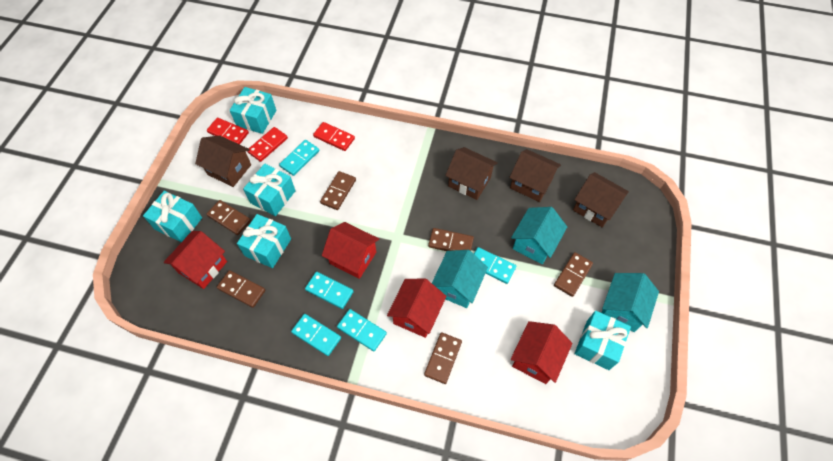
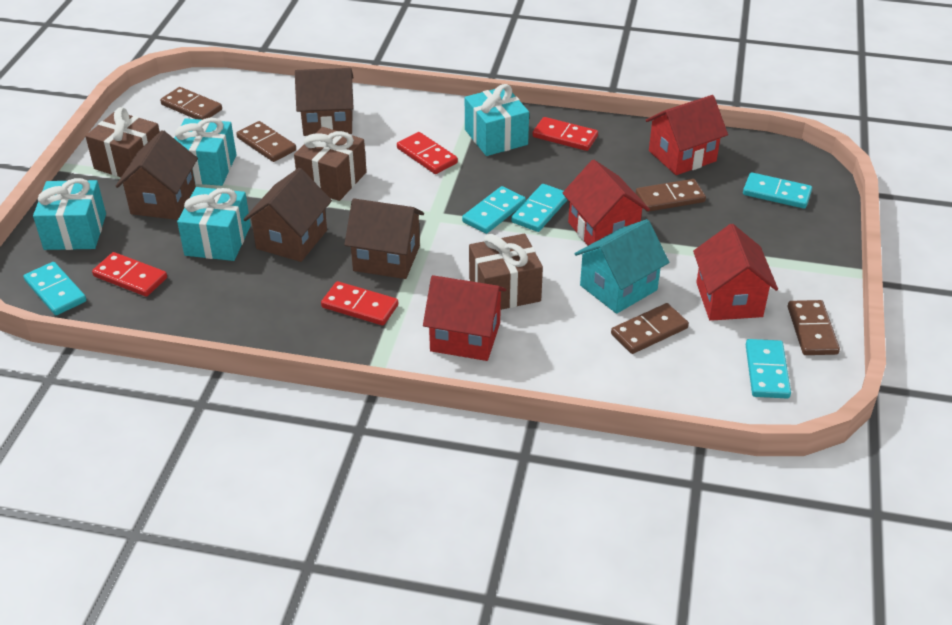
brown domino: 6 -> 5
brown gift: 0 -> 3
red domino: 3 -> 4
turquoise gift: 5 -> 4
turquoise house: 3 -> 1

